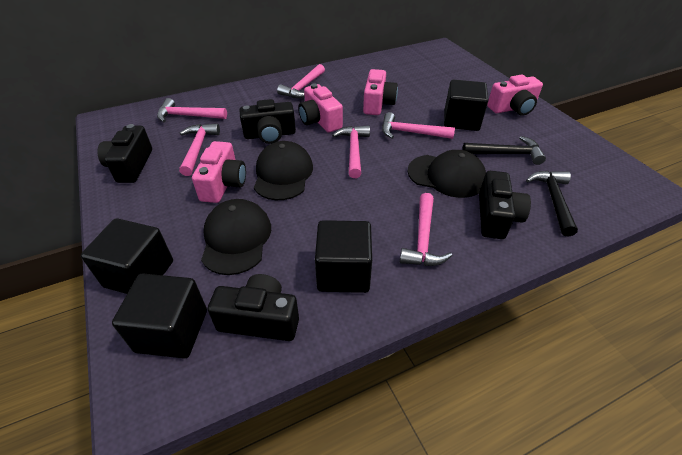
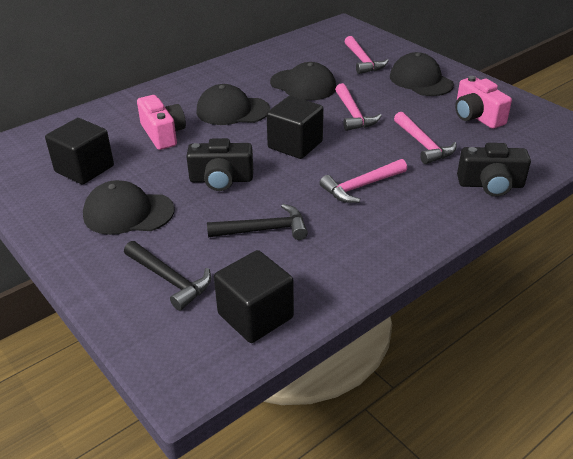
black camera: 4 -> 2
black cap: 3 -> 4
black cube: 4 -> 3
pink camera: 4 -> 2
pink hammer: 6 -> 4

